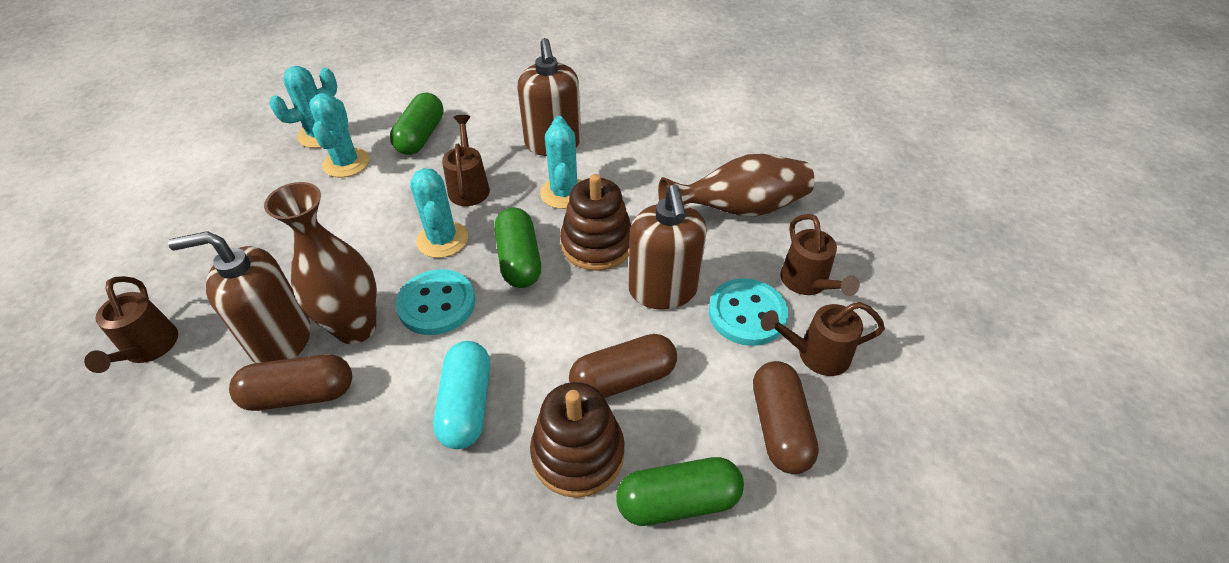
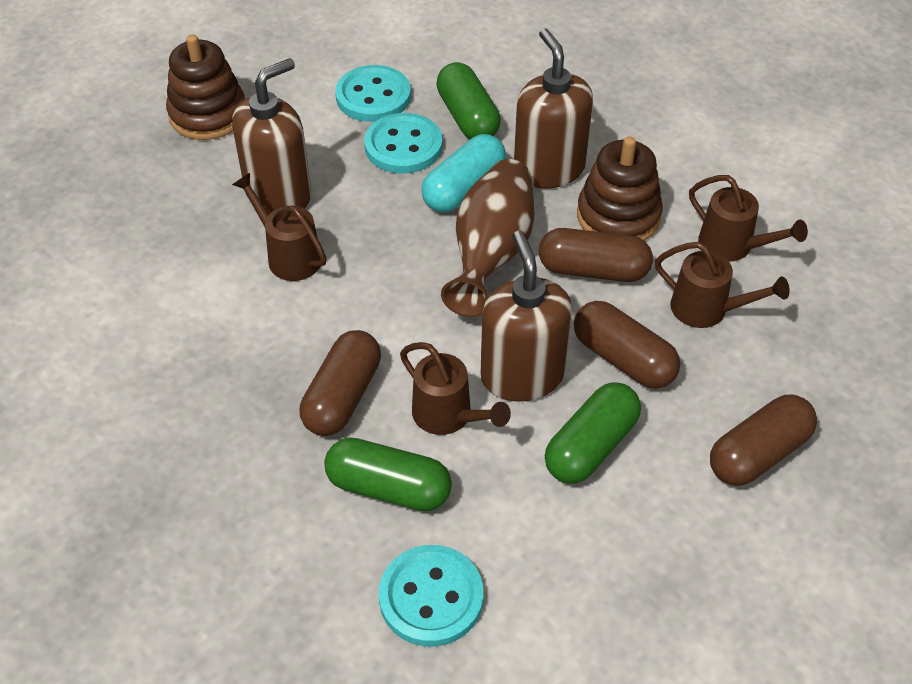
brown capsule: 3 -> 4
brown vase: 2 -> 1
turquoise button: 2 -> 3
turquoise cactus: 4 -> 0

